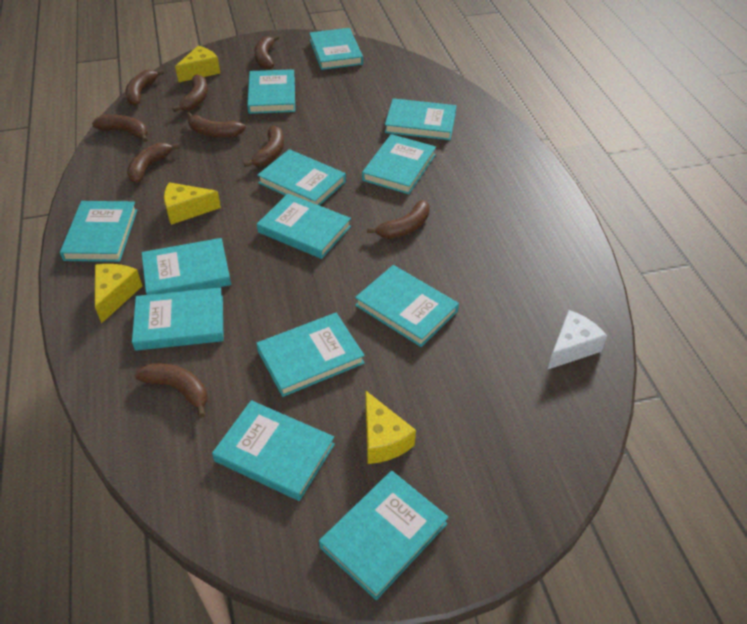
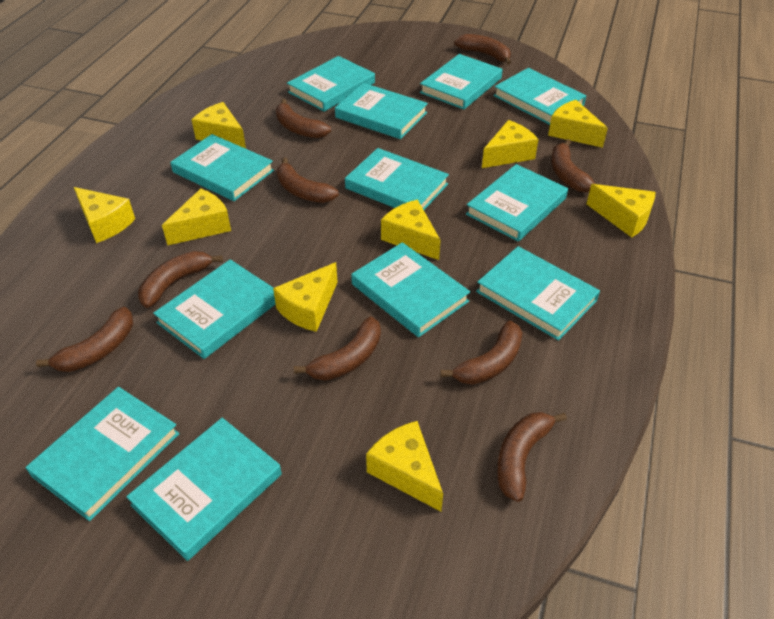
turquoise book: 13 -> 12
white cheese: 1 -> 0
yellow cheese: 4 -> 9

